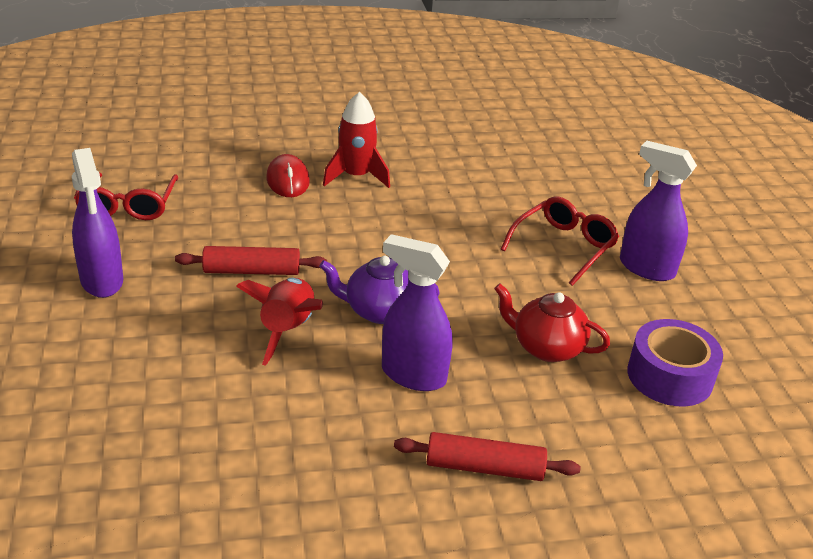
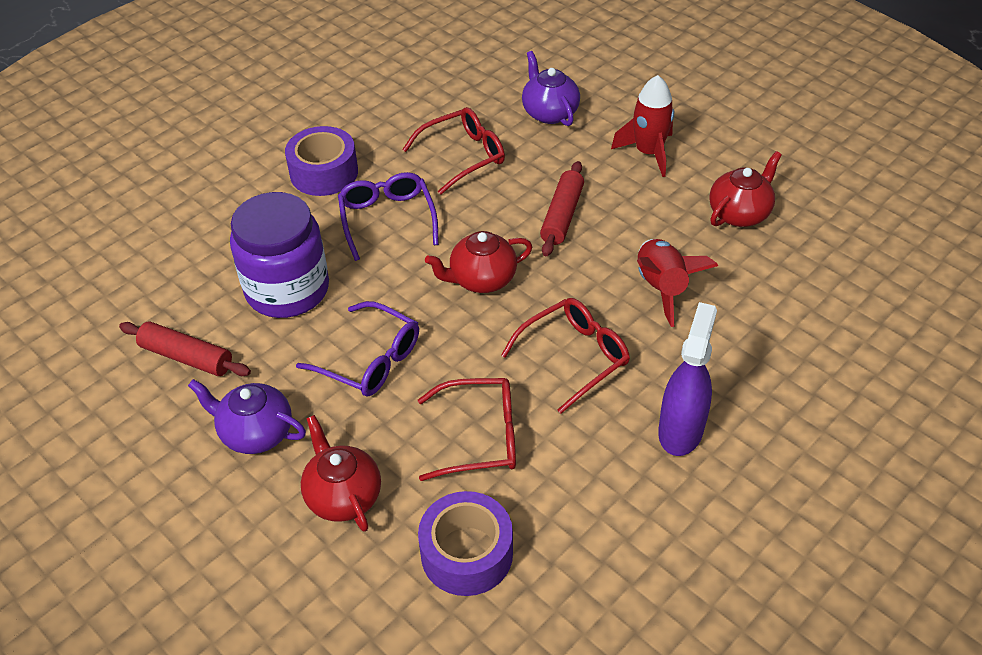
purple glasses: 0 -> 2
purple jar: 0 -> 1
purple spray bottle: 3 -> 1
purple tape: 1 -> 2
purple teapot: 1 -> 2
red glasses: 2 -> 3
red mouse: 1 -> 0
red teapot: 1 -> 3

